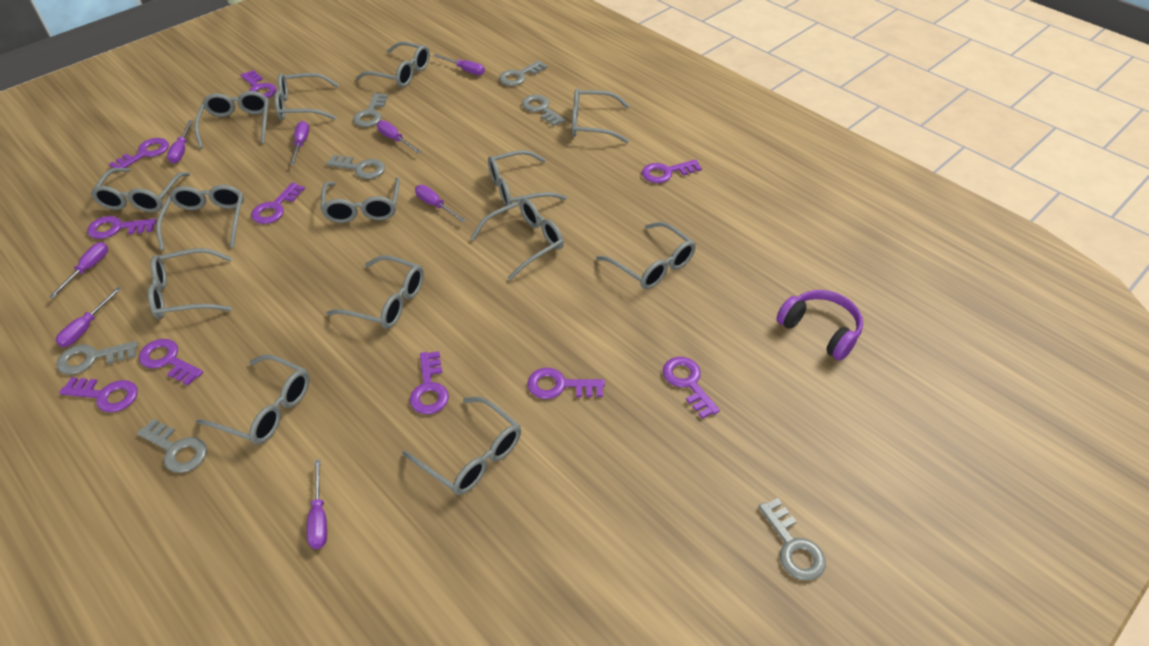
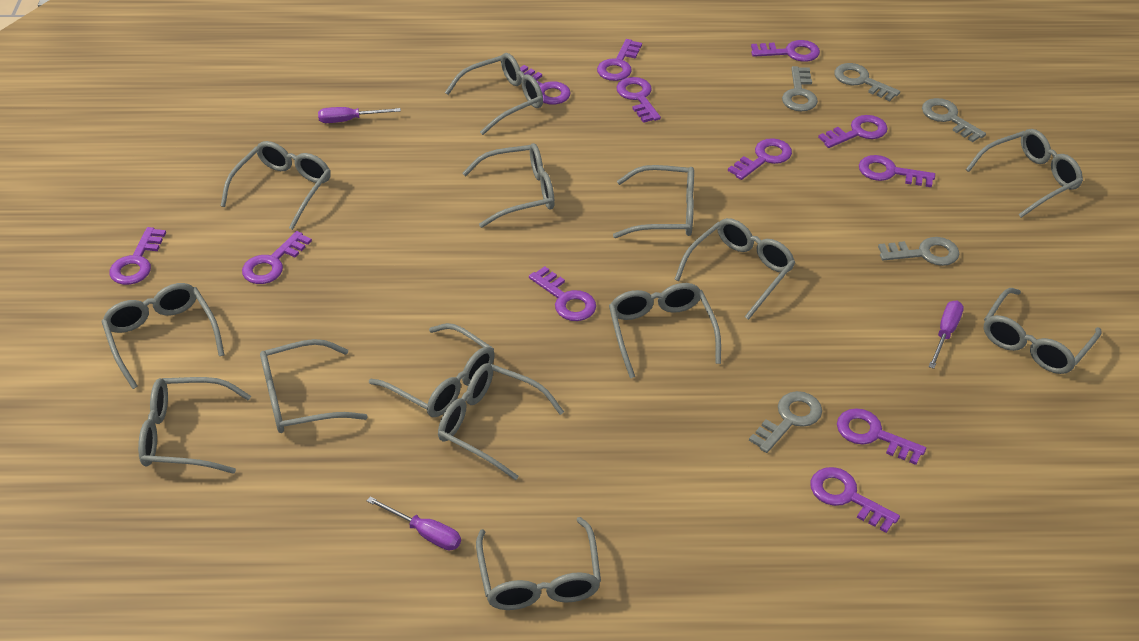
grey key: 7 -> 5
purple headphones: 1 -> 0
purple key: 10 -> 12
purple screwdriver: 8 -> 3

